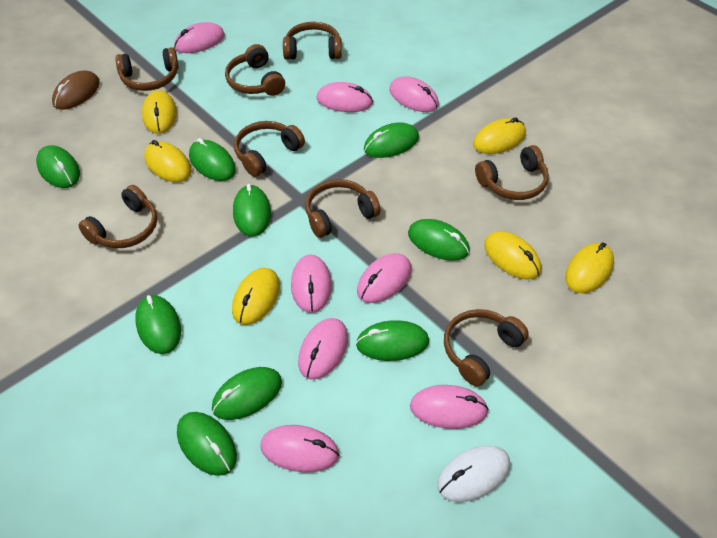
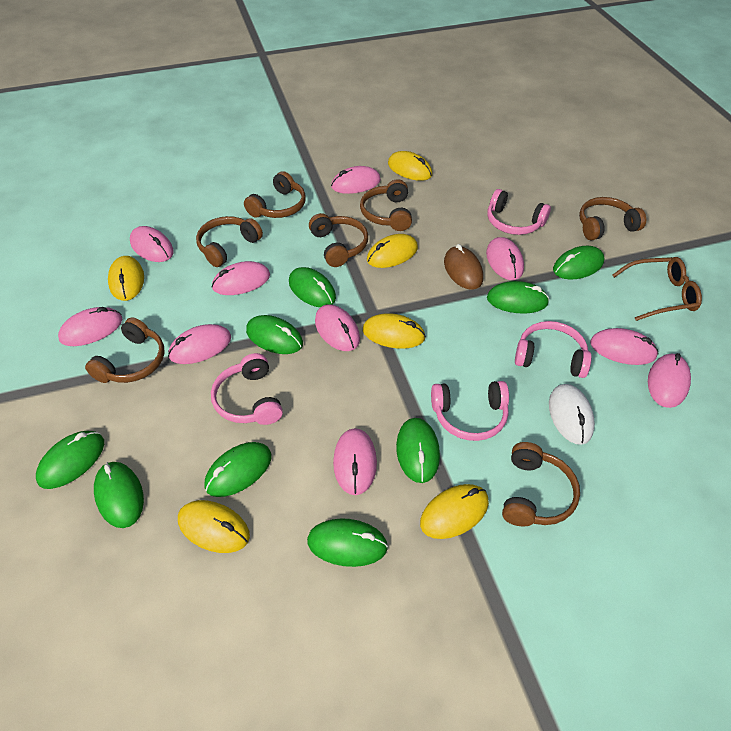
brown glasses: 0 -> 1
brown headphones: 8 -> 7
pink headphones: 0 -> 4
pink mouse: 8 -> 10

